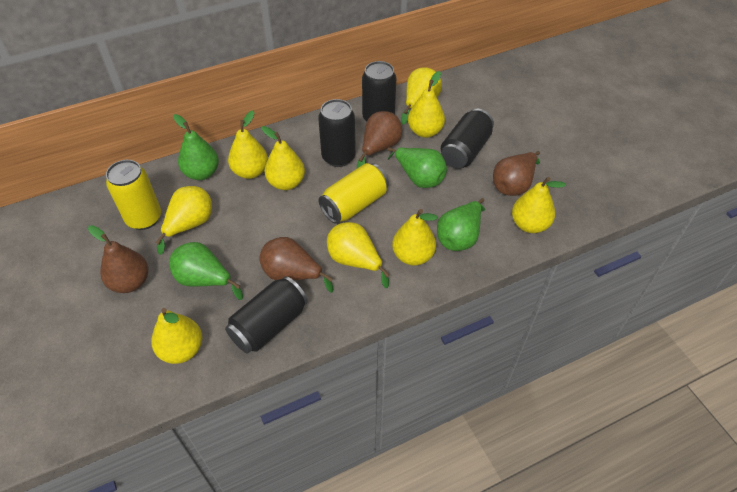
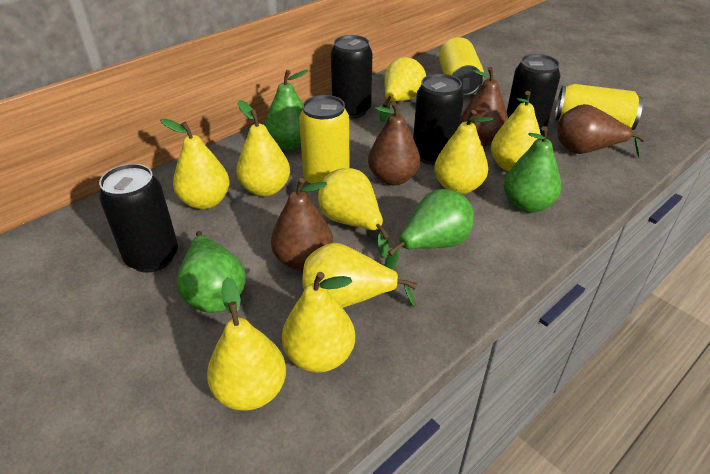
yellow can: 2 -> 3

